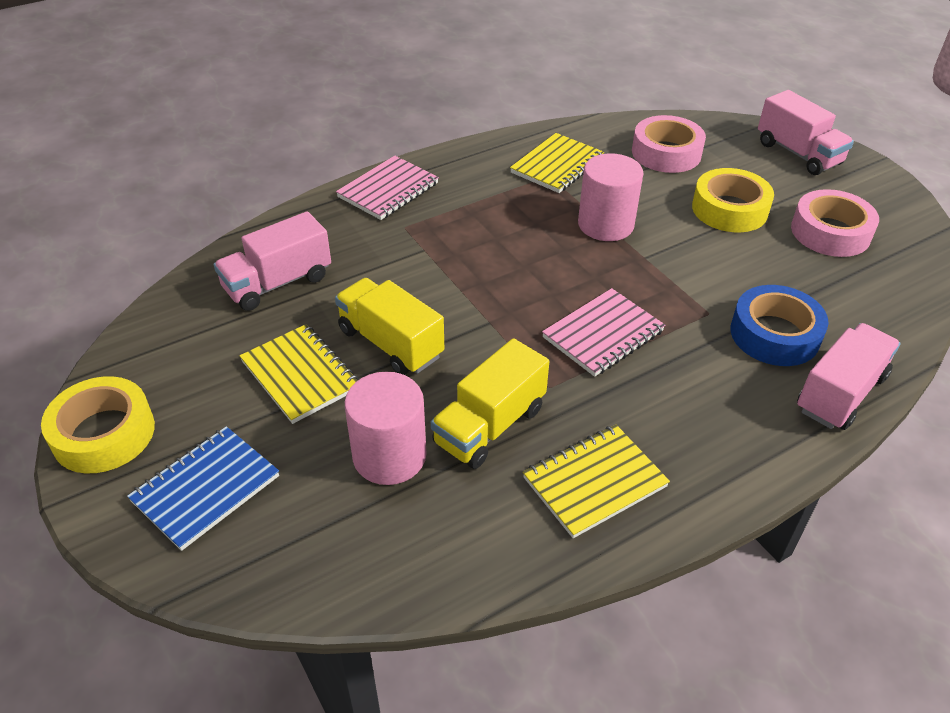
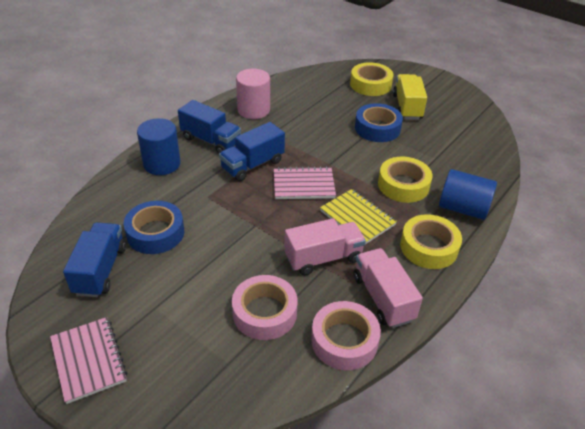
blue cylinder: 0 -> 2
blue notebook: 1 -> 0
blue tape: 1 -> 2
blue truck: 0 -> 3
pink cylinder: 2 -> 1
pink truck: 3 -> 2
yellow notebook: 3 -> 1
yellow tape: 2 -> 3
yellow truck: 2 -> 1

